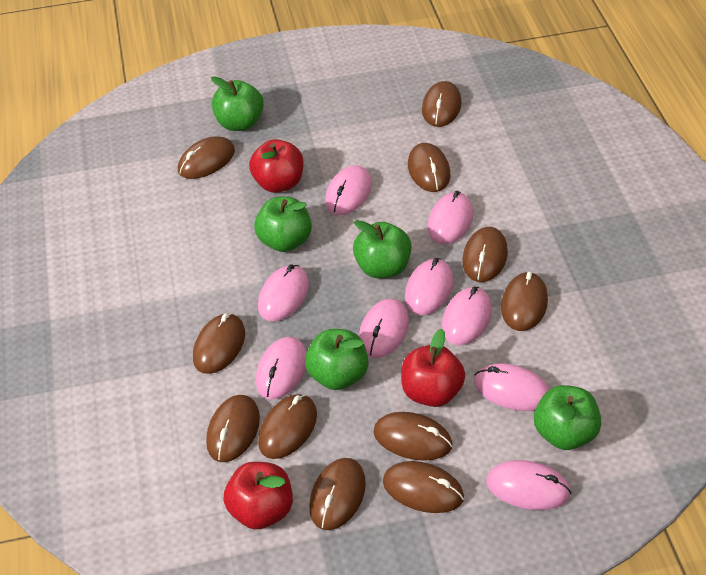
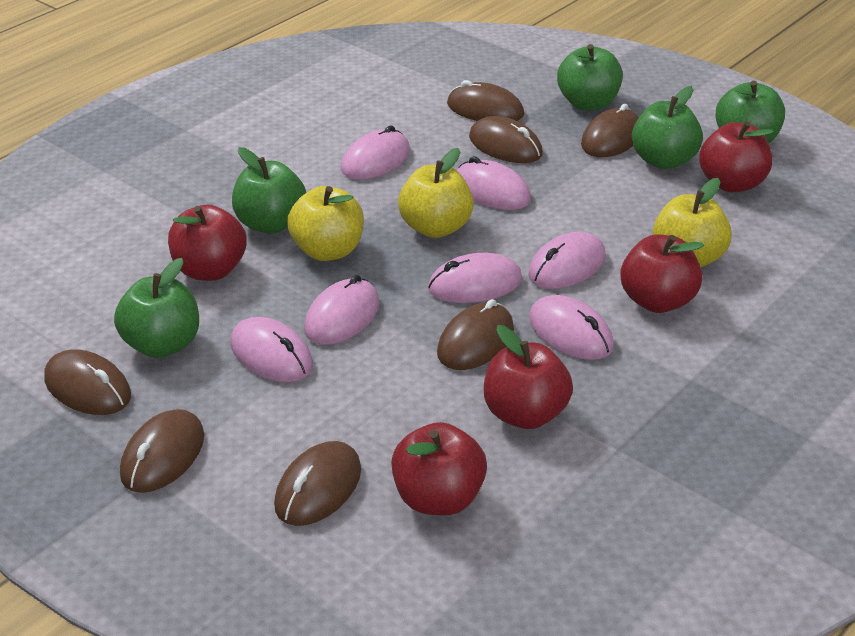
brown mouse: 11 -> 7
pink mouse: 9 -> 7
red apple: 3 -> 5
yellow apple: 0 -> 3

